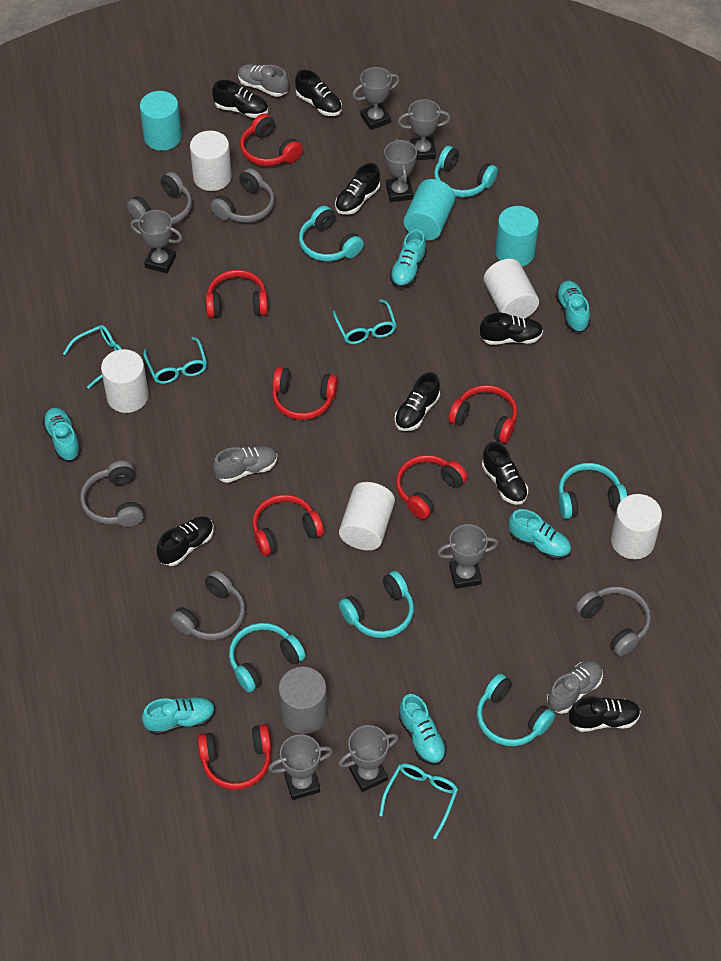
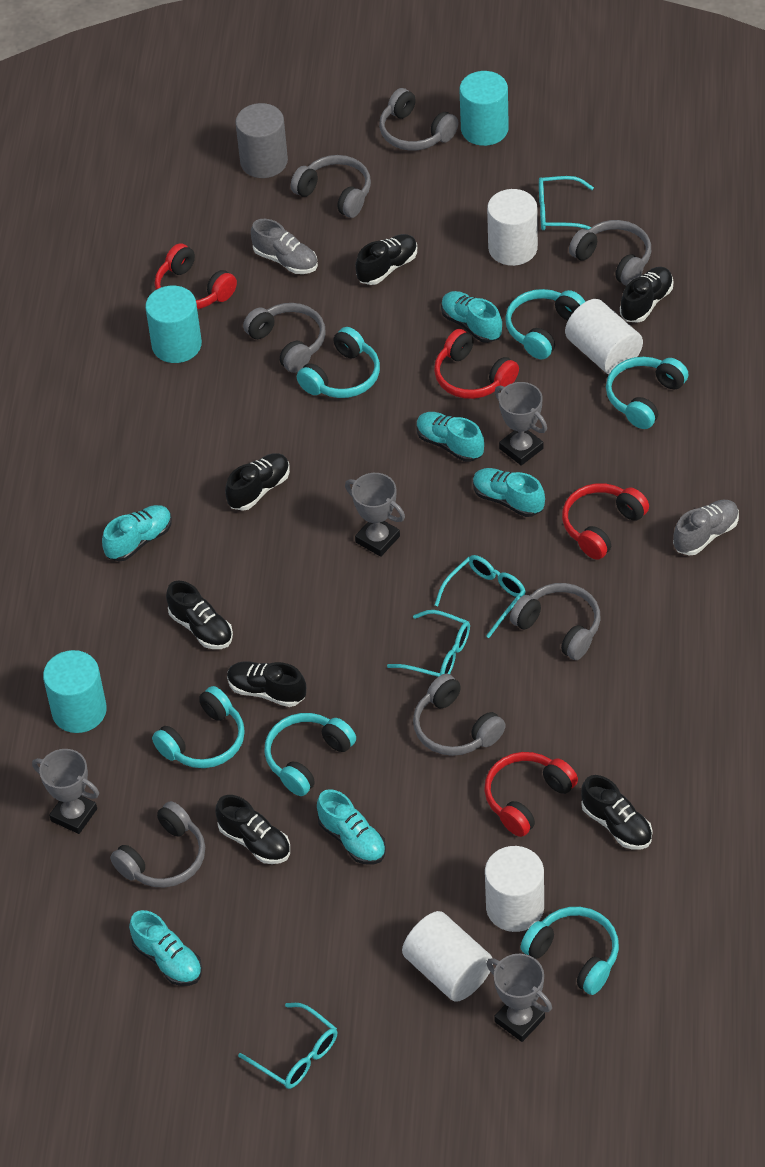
black shoe: 8 -> 7
grey headphones: 5 -> 7
grey shoe: 3 -> 2
grey trophy: 7 -> 4
red headphones: 7 -> 4
white cylinder: 5 -> 4

